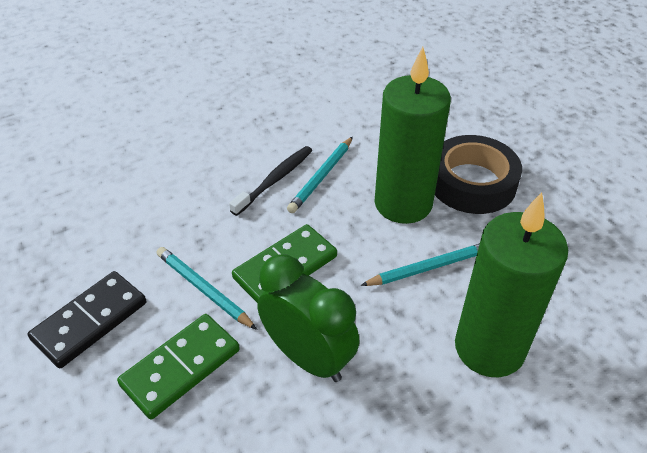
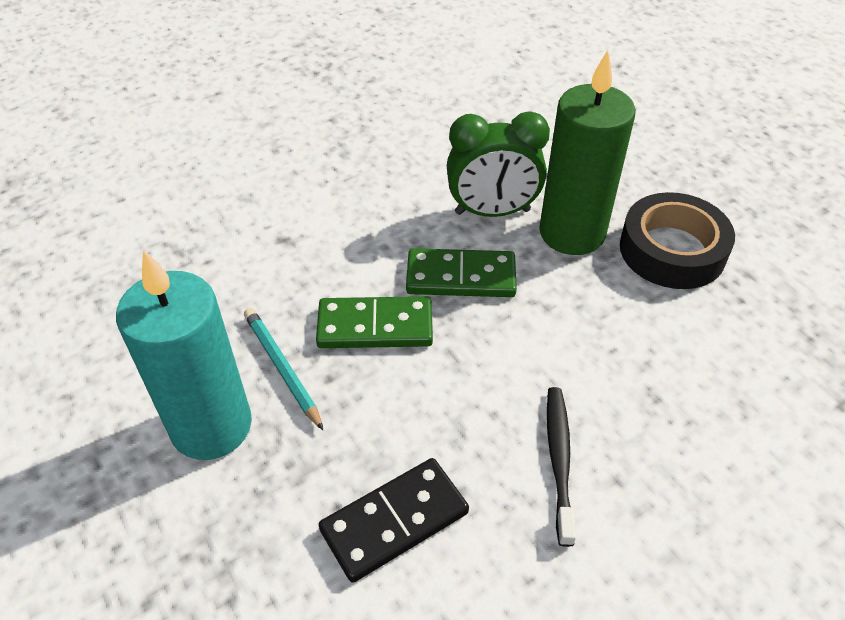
green candle: 2 -> 1
turquoise candle: 0 -> 1
turquoise pencil: 3 -> 1

